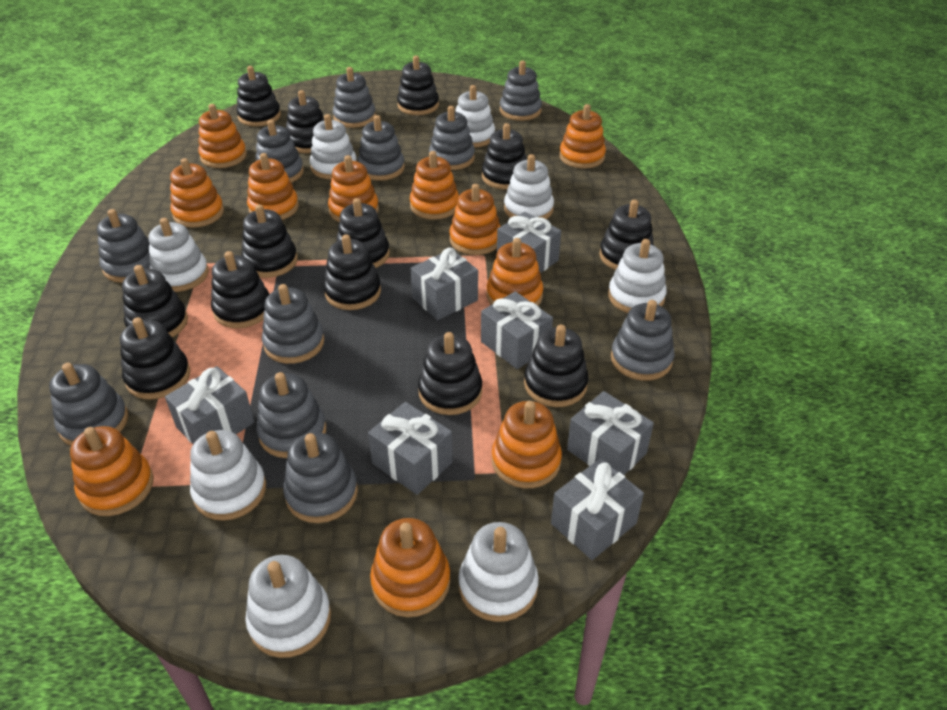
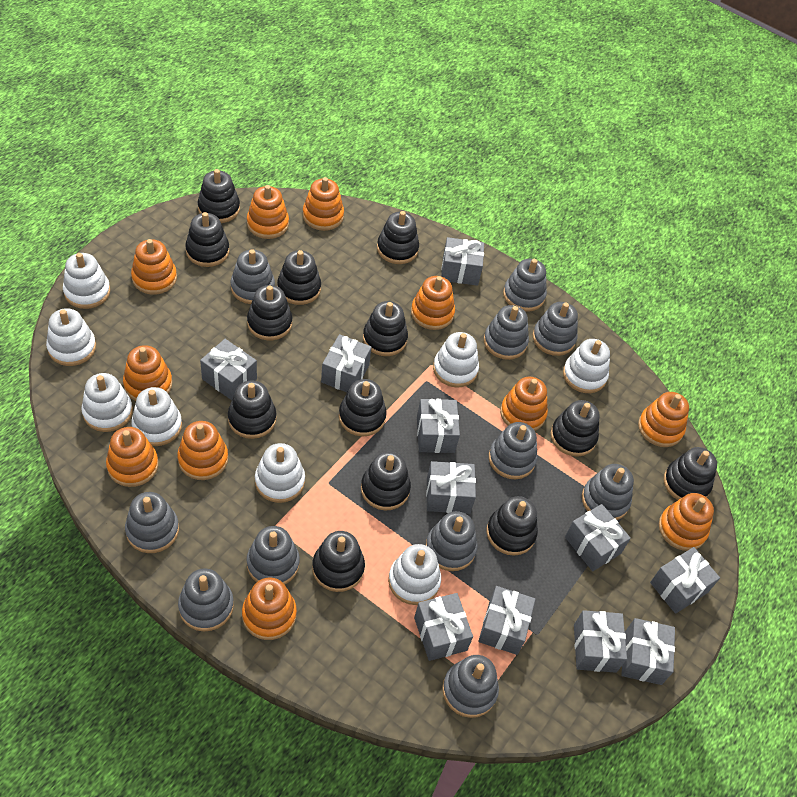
grey gift: 7 -> 11

